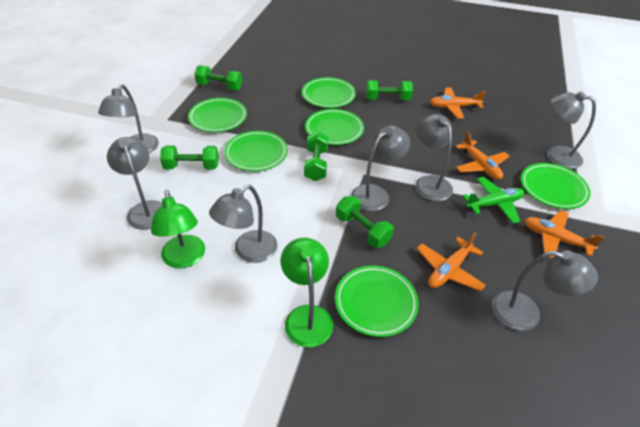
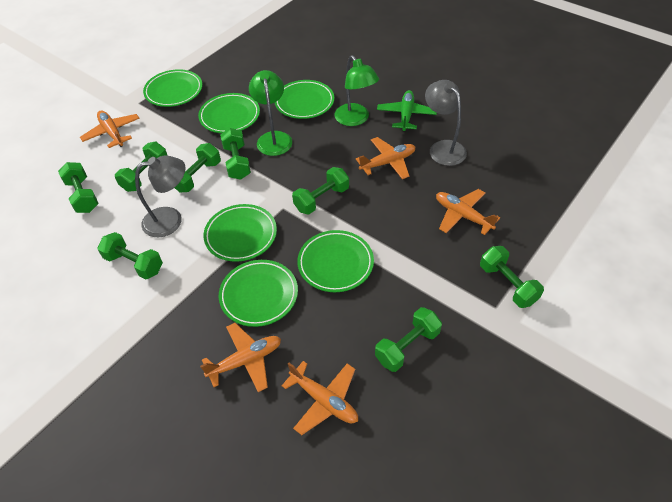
green dumbbell: 5 -> 8
grey lamp: 7 -> 2
orange plane: 4 -> 5

